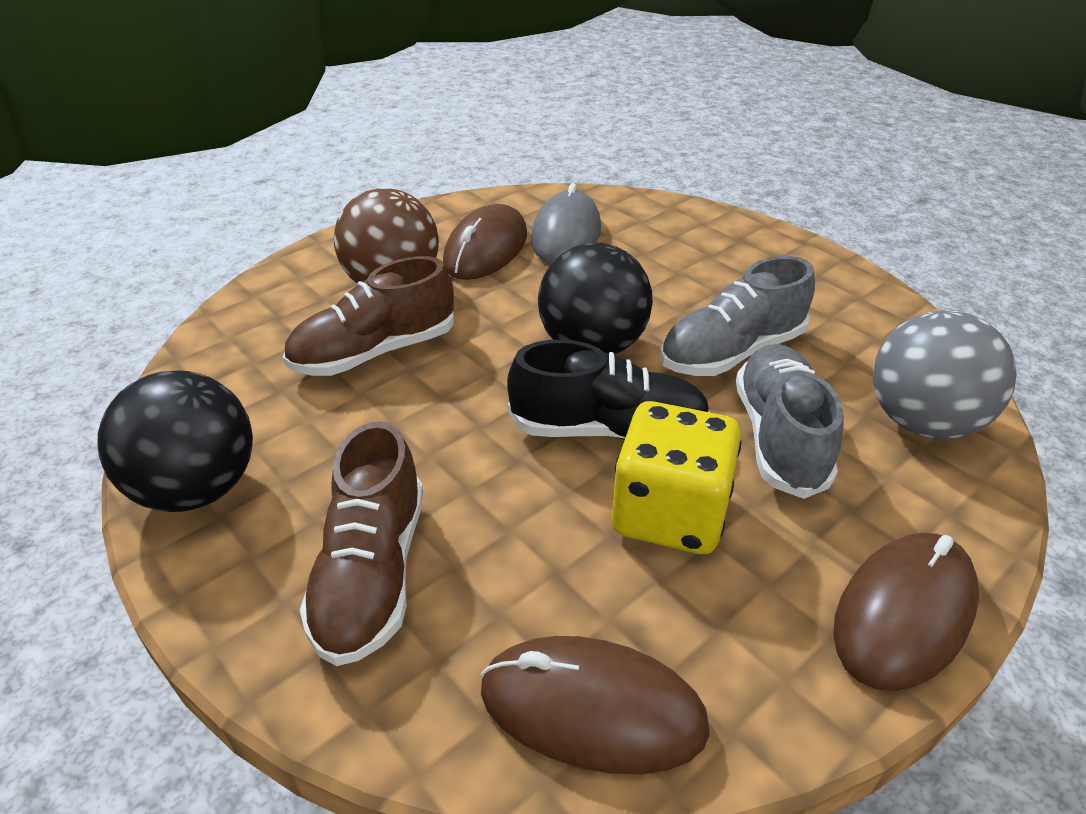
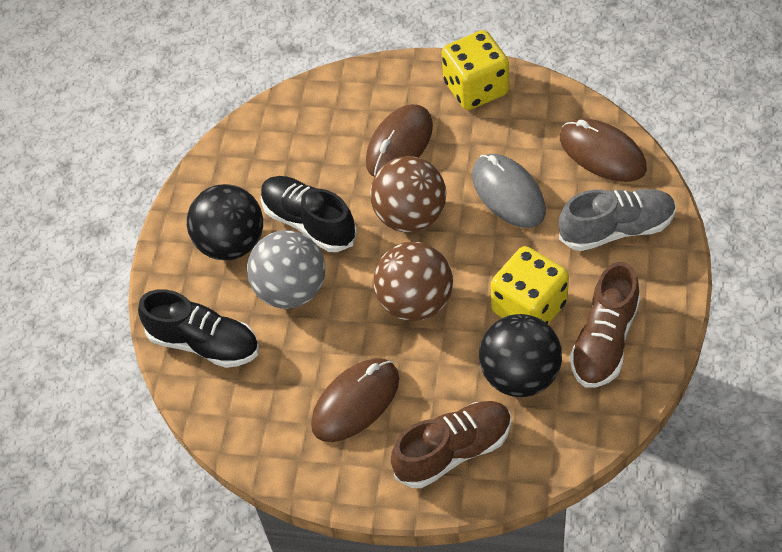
black shoe: 1 -> 2
brown ball: 1 -> 2
grey shoe: 2 -> 1
yellow dice: 1 -> 2

